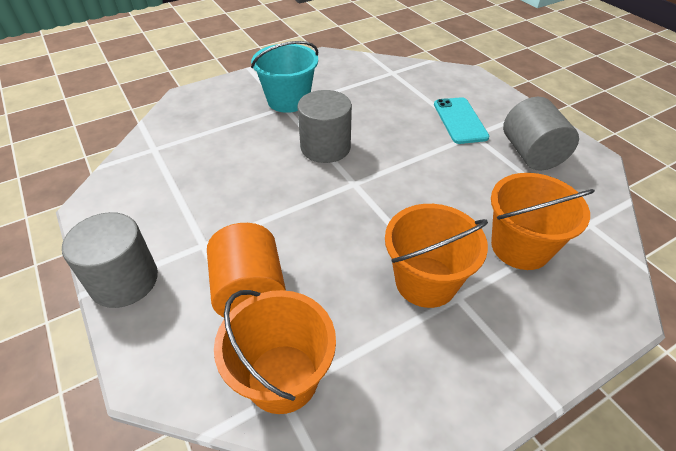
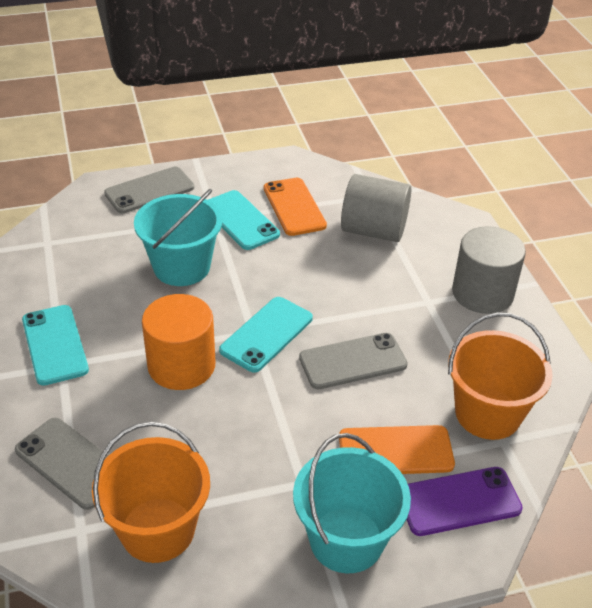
grey cylinder: 3 -> 2
grey phone: 0 -> 3
orange bucket: 3 -> 2
orange phone: 0 -> 2
purple phone: 0 -> 1
turquoise bucket: 1 -> 2
turquoise phone: 1 -> 3

